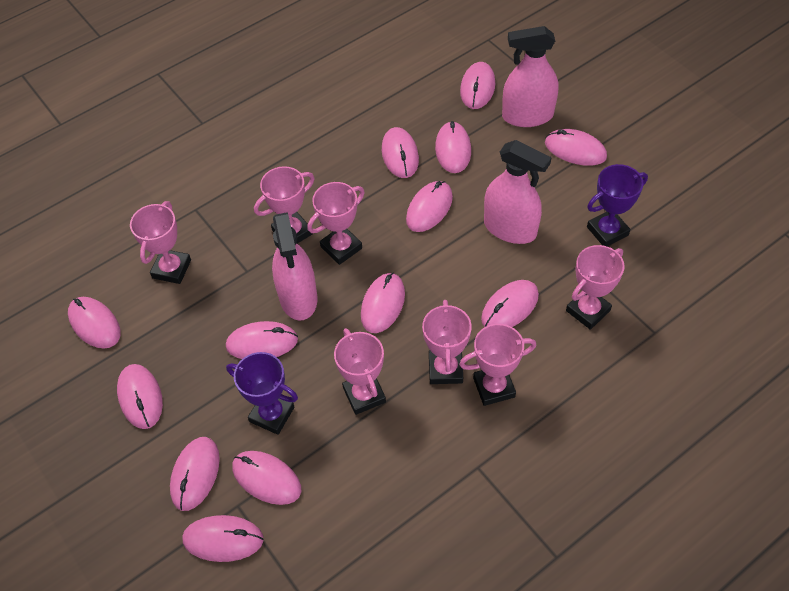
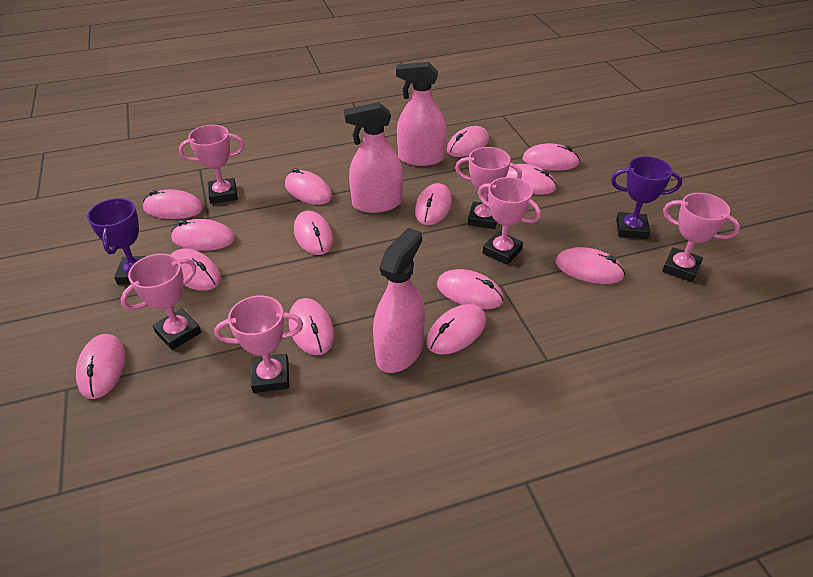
pink mouse: 13 -> 14
pink trophy: 7 -> 6

